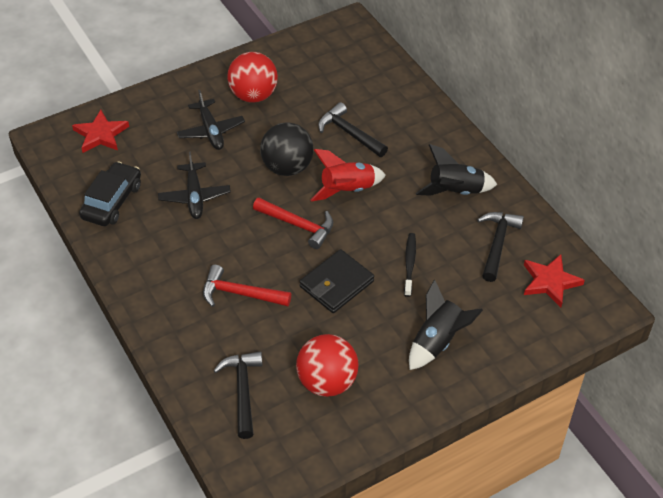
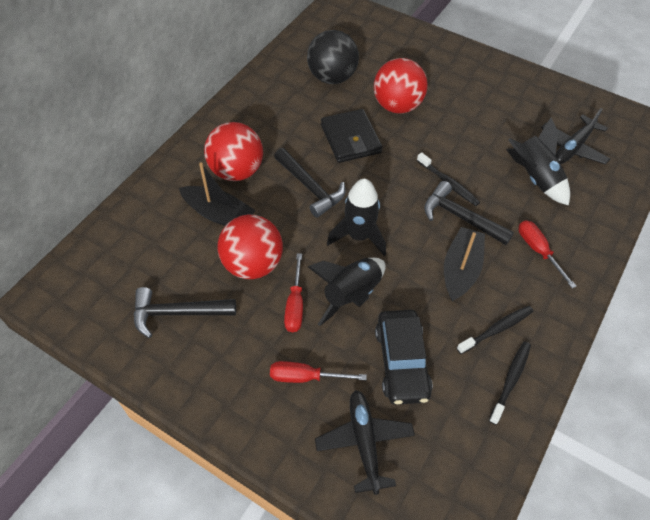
black boat: 0 -> 2
black rocket: 2 -> 3
black toothbrush: 1 -> 3
red ball: 2 -> 3
red hammer: 2 -> 0
red rocket: 1 -> 0
red screwdriver: 0 -> 3
red star: 2 -> 0

